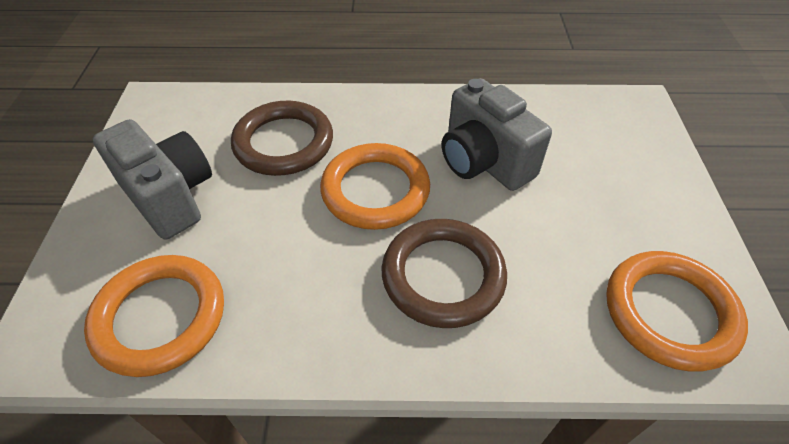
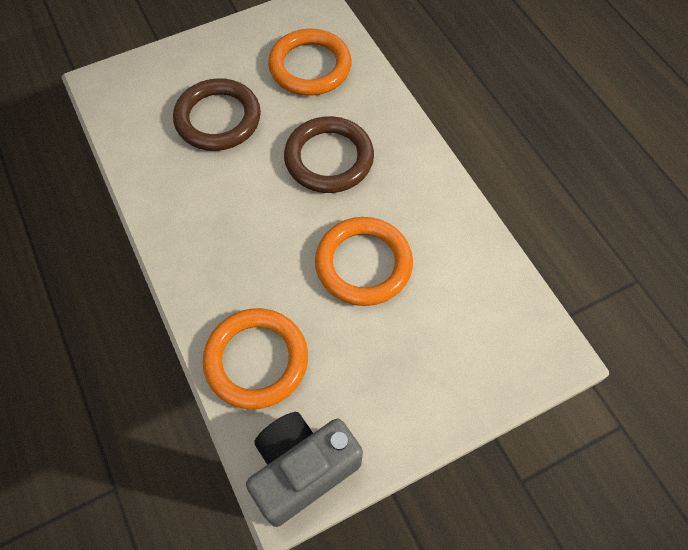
grey camera: 2 -> 1

